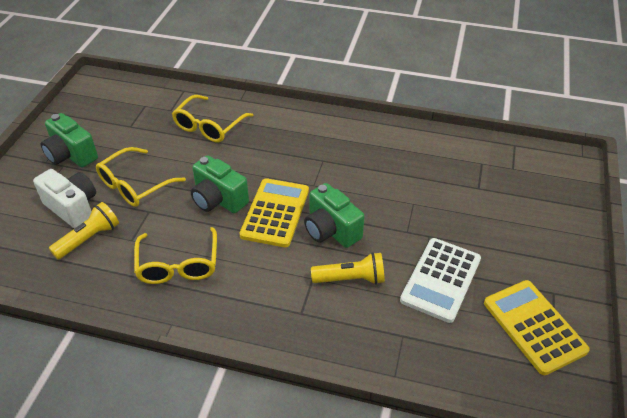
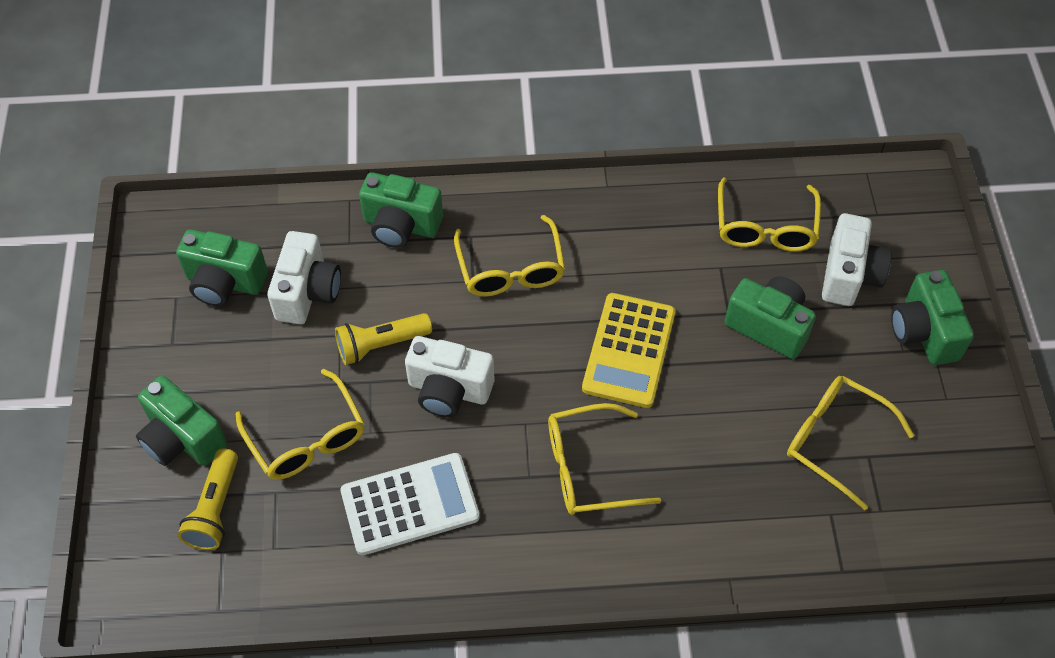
green camera: 3 -> 5
white camera: 1 -> 3
yellow calculator: 2 -> 1
yellow glasses: 3 -> 5

